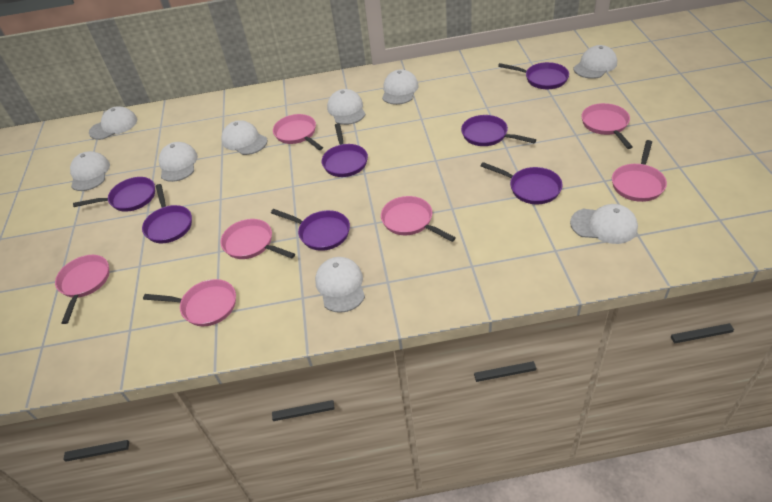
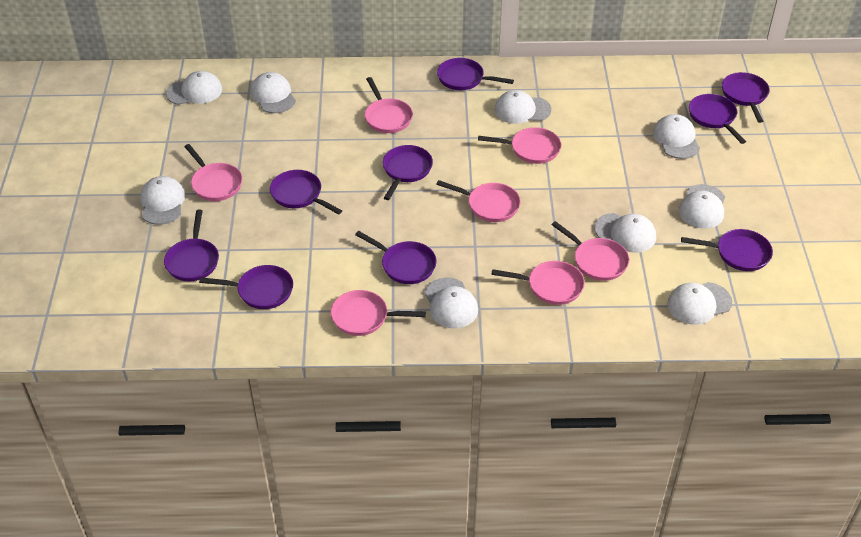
purple pan: 7 -> 9

